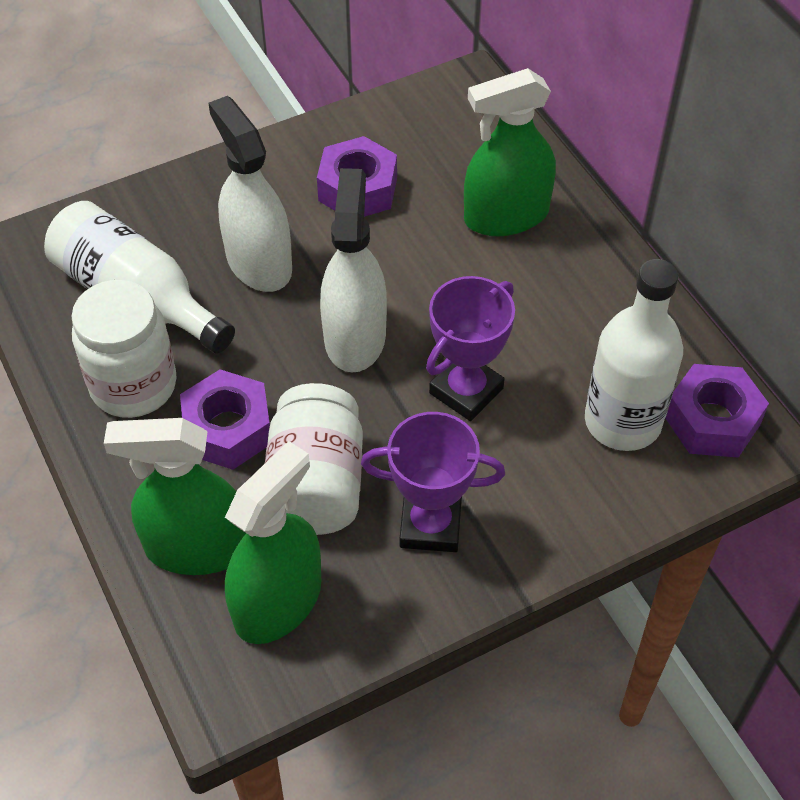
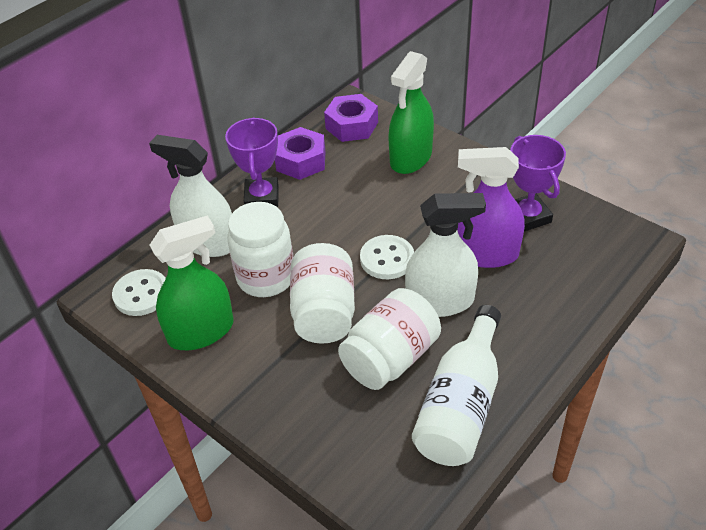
green spray bottle: 3 -> 2
purple nut: 3 -> 2
purple spray bottle: 0 -> 1
white bottle: 2 -> 1
white button: 0 -> 2
white jar: 2 -> 3

